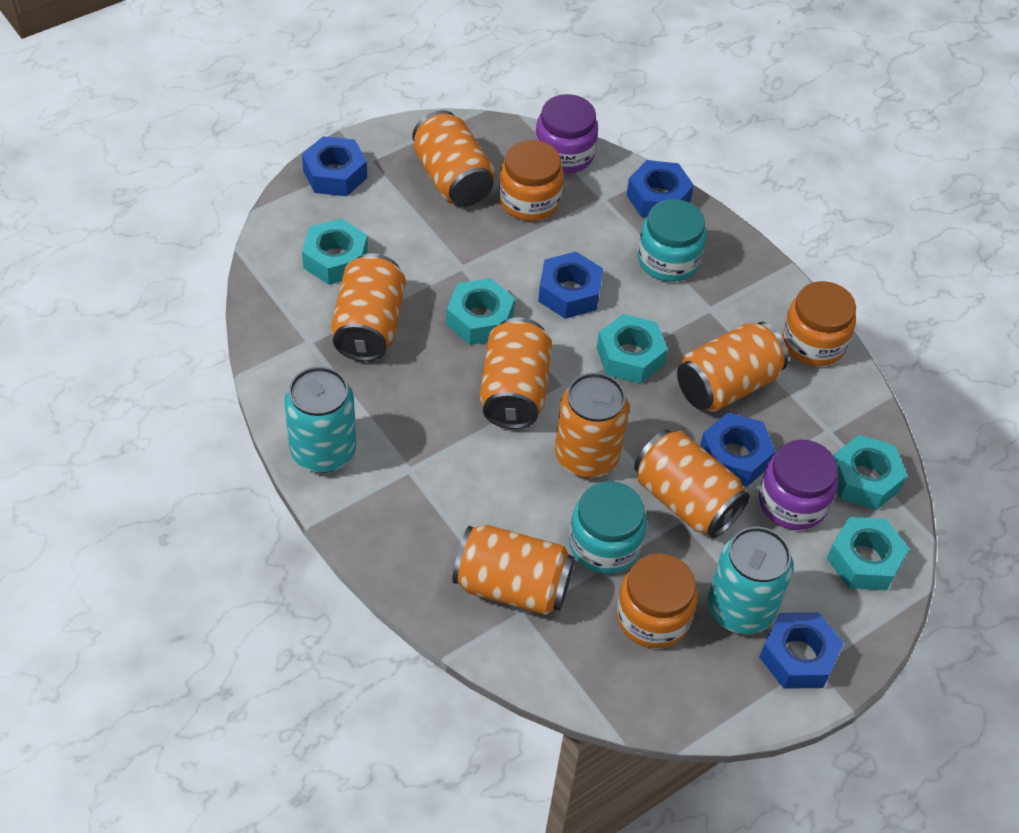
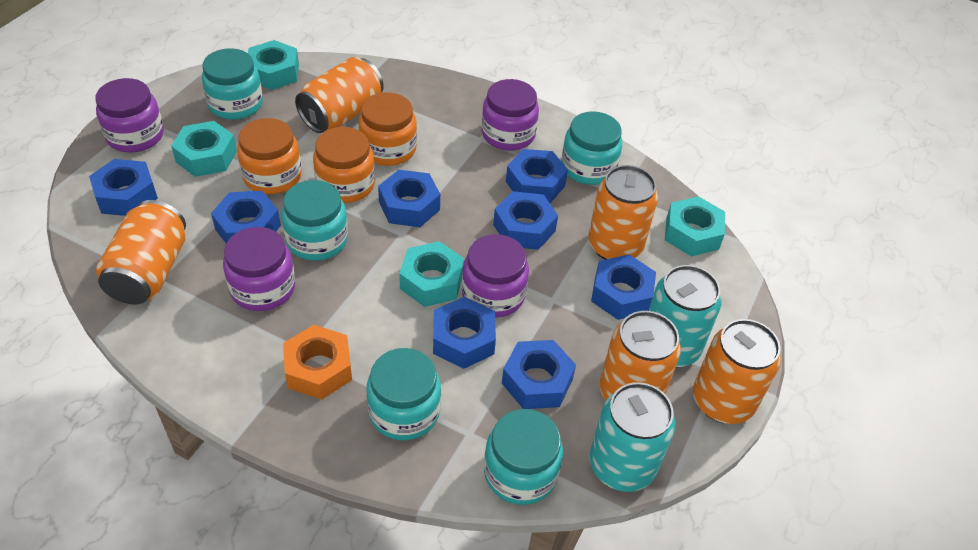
blue nut: 5 -> 8
orange can: 7 -> 5
orange nut: 0 -> 1
purple jar: 2 -> 4
turquoise jar: 2 -> 5
turquoise nut: 5 -> 4

